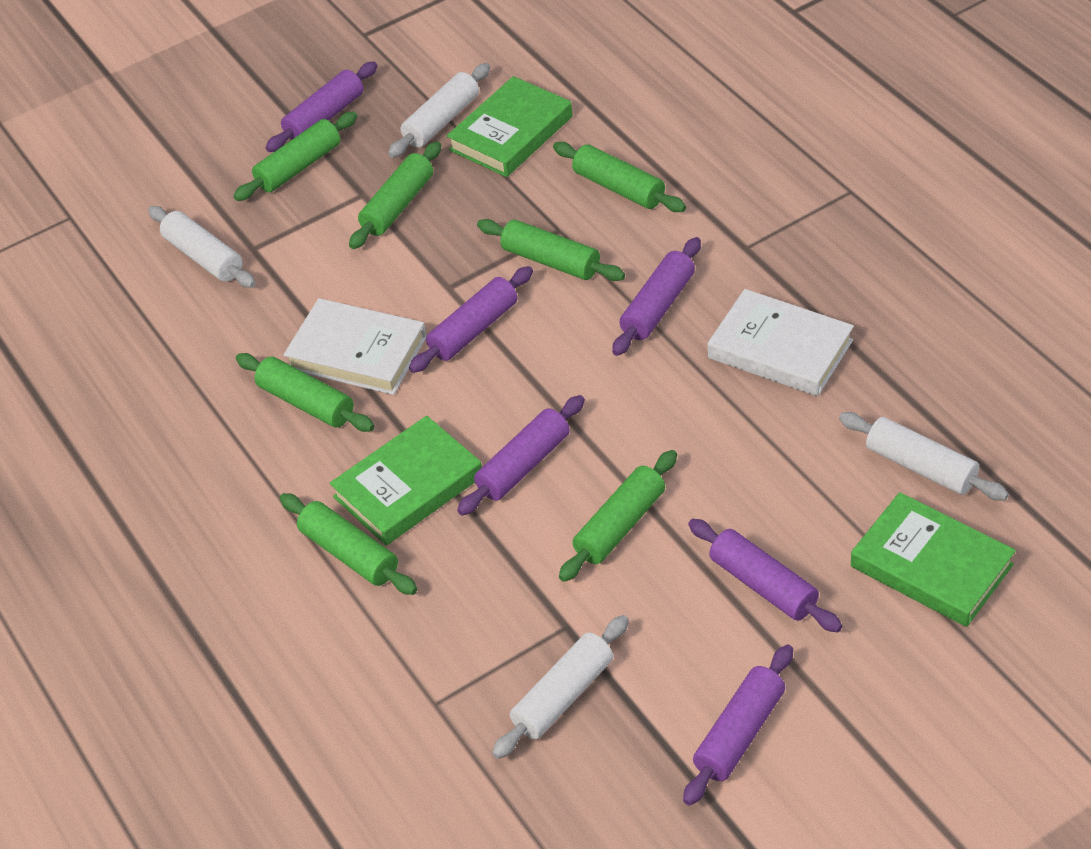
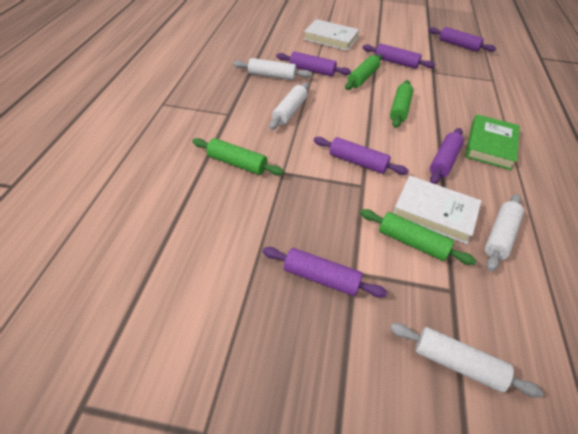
green book: 3 -> 1
green rolling pin: 7 -> 4

